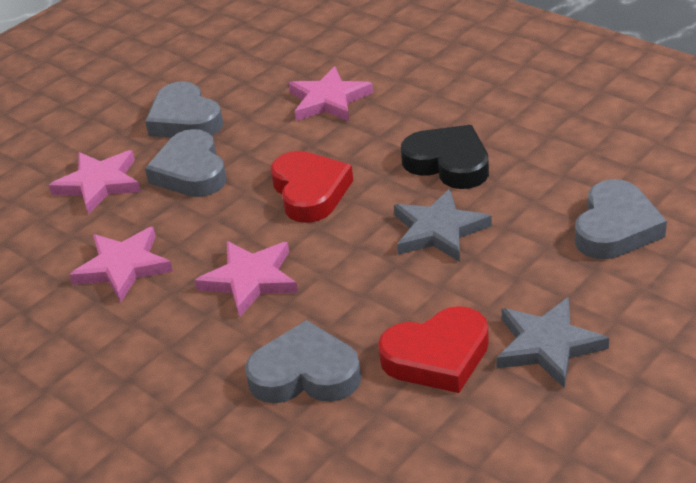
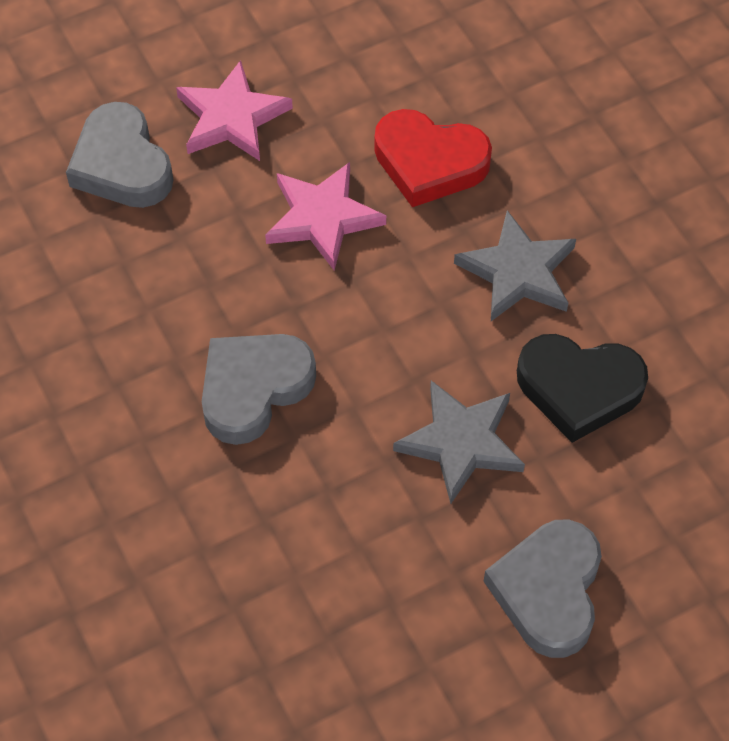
grey heart: 4 -> 3
pink star: 4 -> 2
red heart: 2 -> 1

